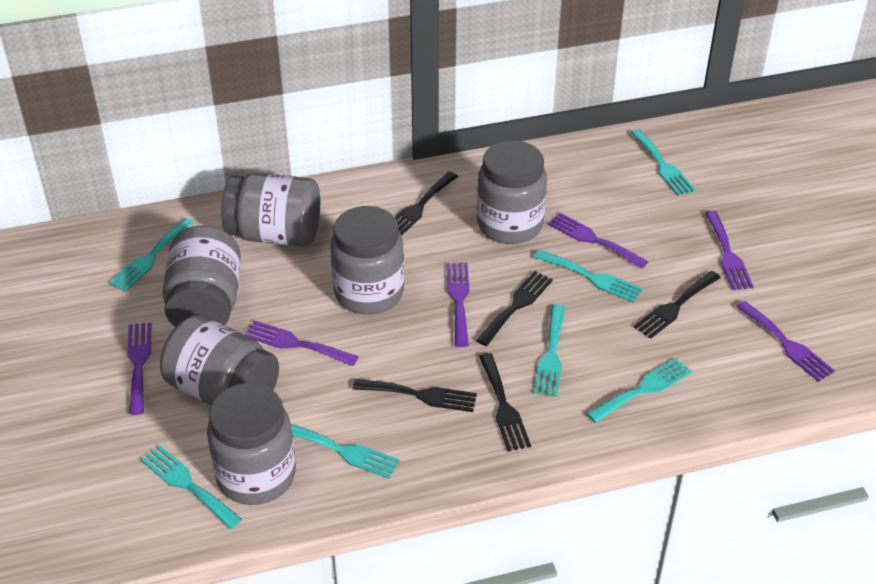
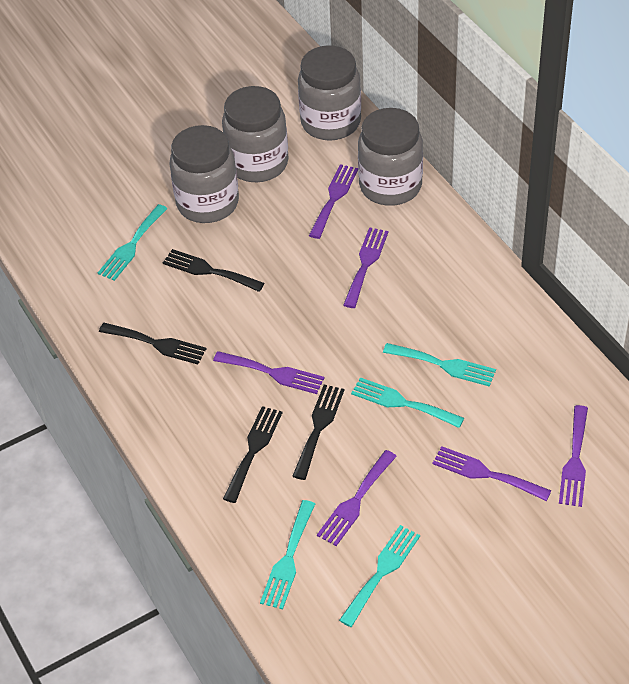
black fork: 5 -> 4
grey jar: 6 -> 4
turquoise fork: 7 -> 5

